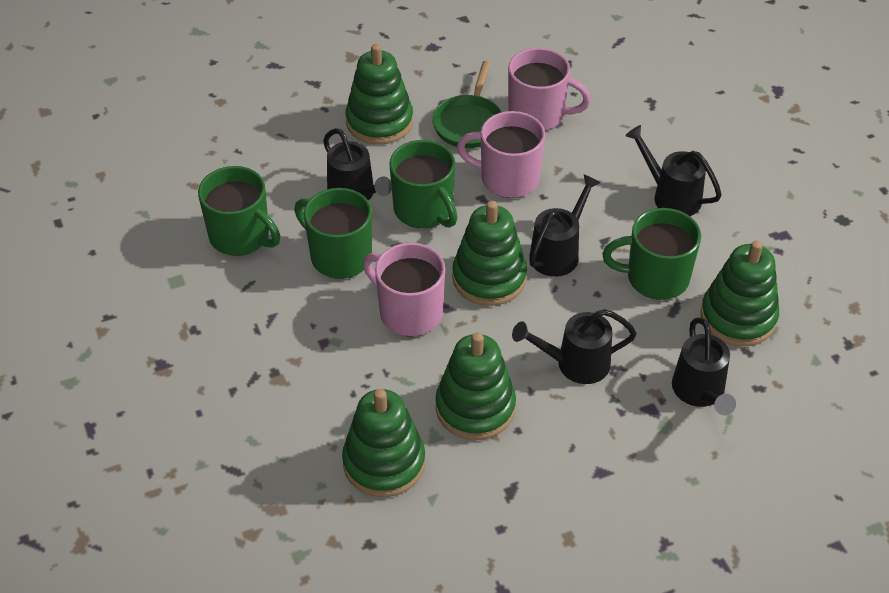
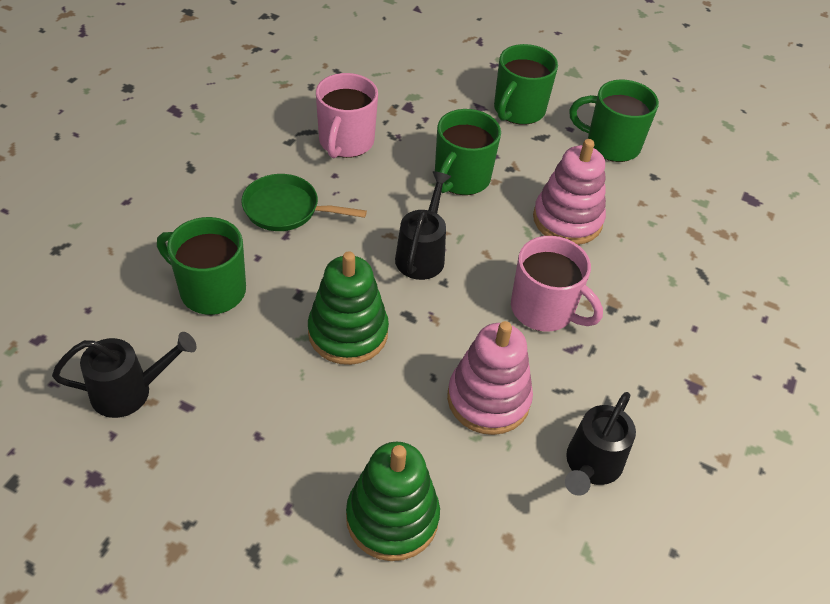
black watering can: 5 -> 3
green stacking toy: 5 -> 2
pink mug: 3 -> 2
pink stacking toy: 0 -> 2

